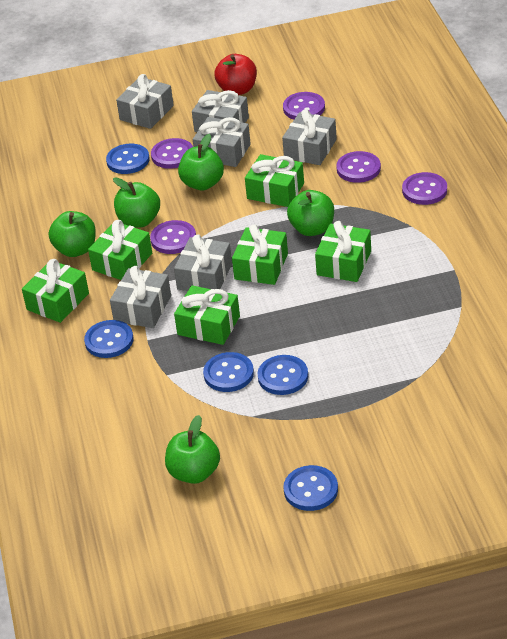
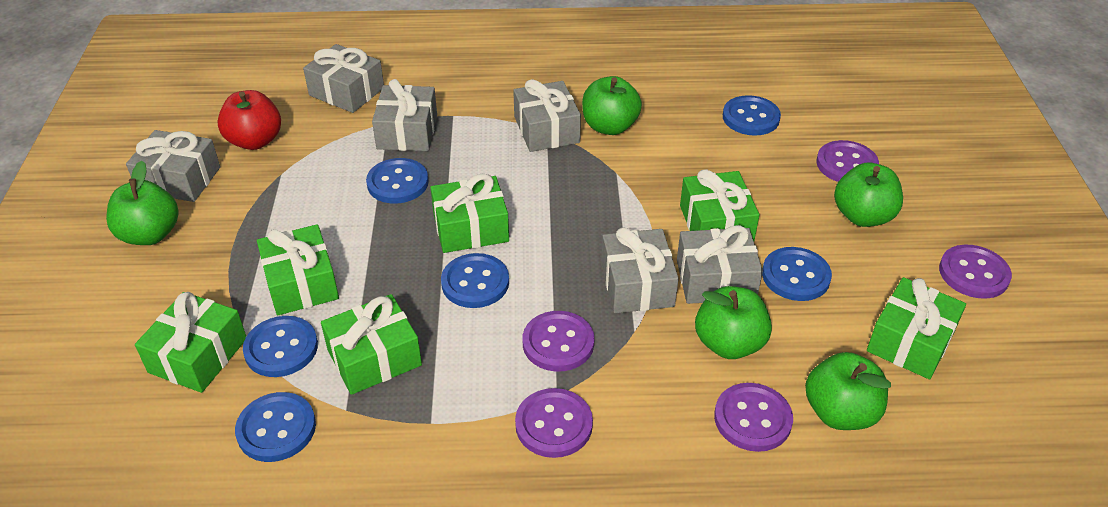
blue button: 5 -> 6

